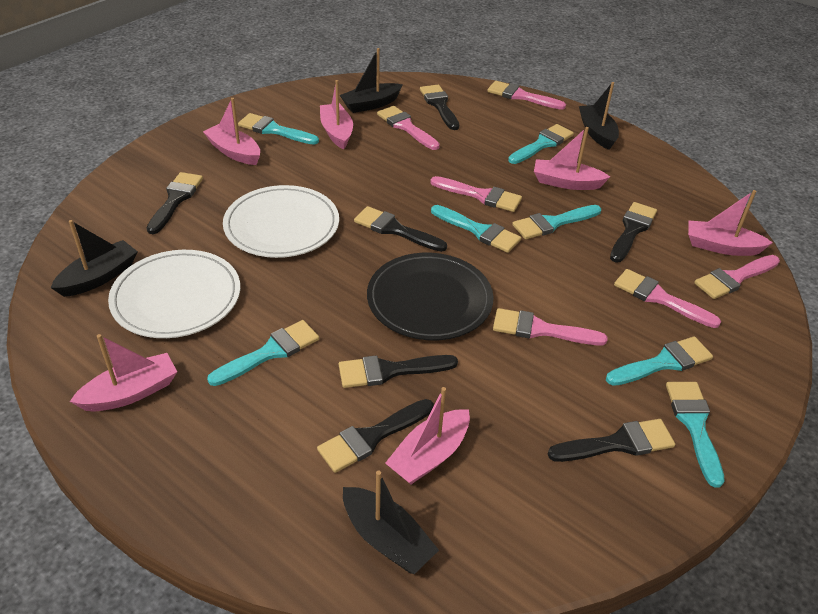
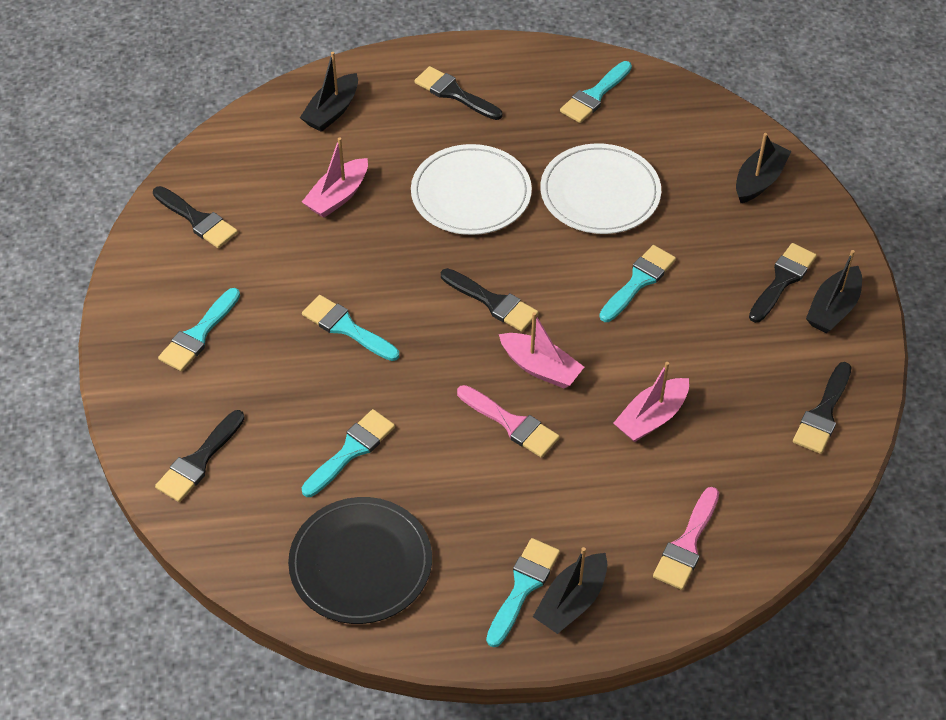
black brush: 7 -> 6
pink boat: 6 -> 3
pink brush: 6 -> 2
turquoise brush: 7 -> 6

